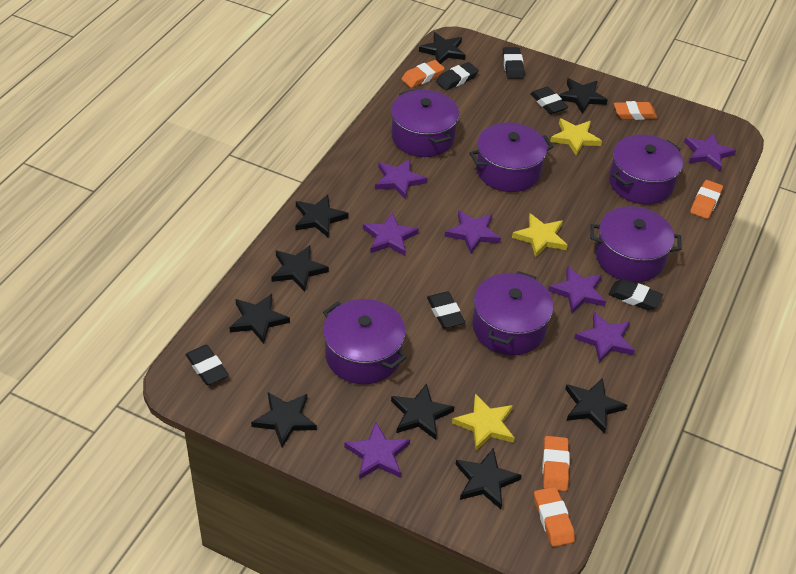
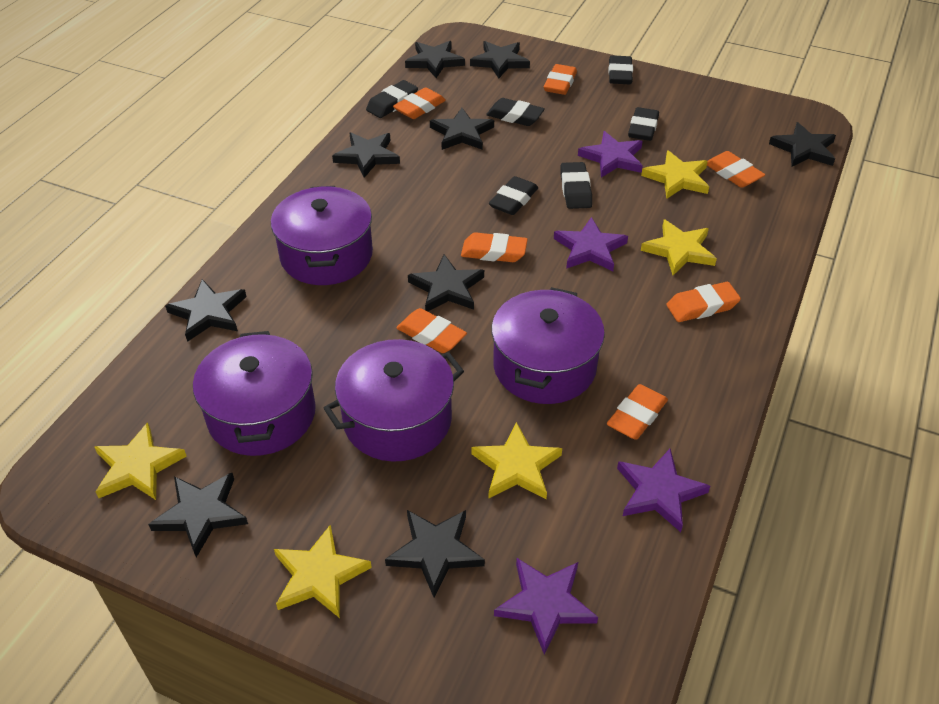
orange eraser: 5 -> 7
purple pot: 6 -> 4
purple star: 7 -> 4
yellow star: 3 -> 5

